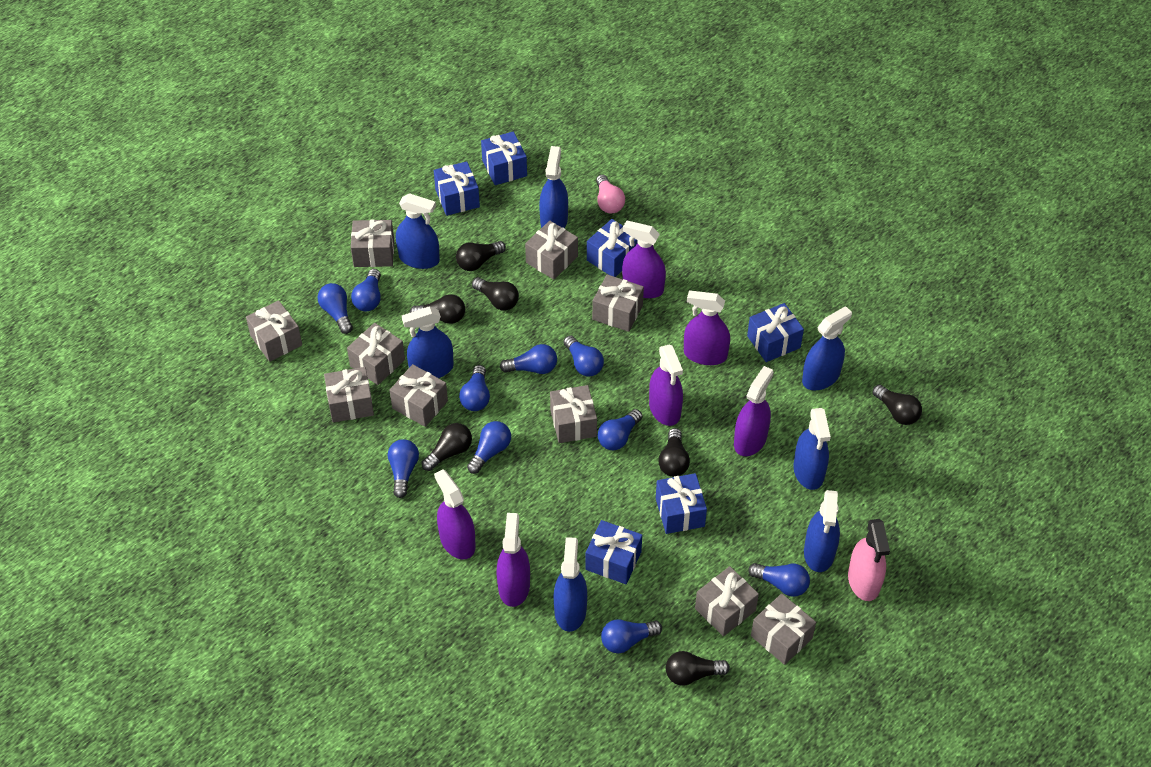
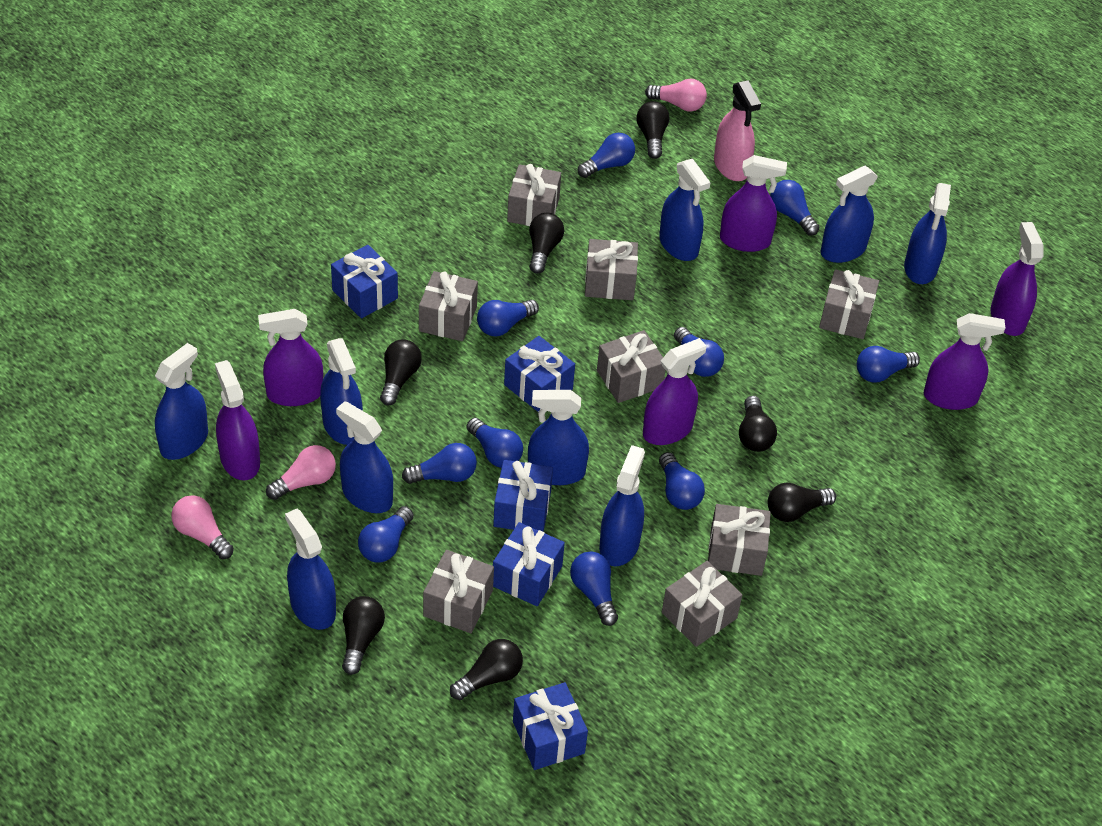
blue gift: 6 -> 5
blue spray bottle: 7 -> 9
grey gift: 10 -> 8
pink light bulb: 1 -> 3

